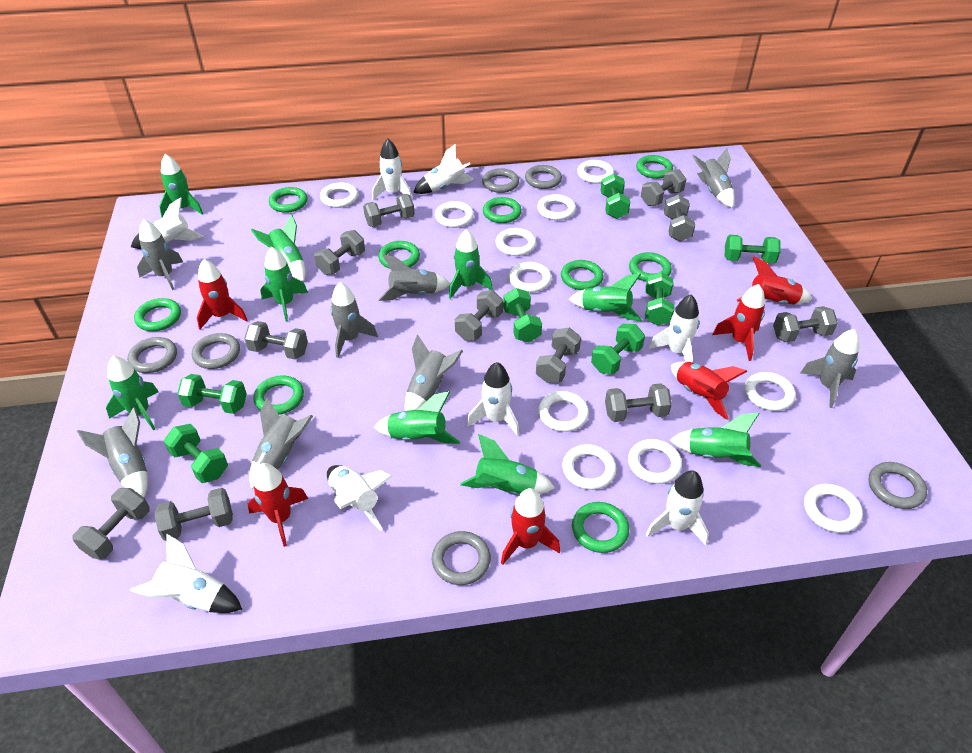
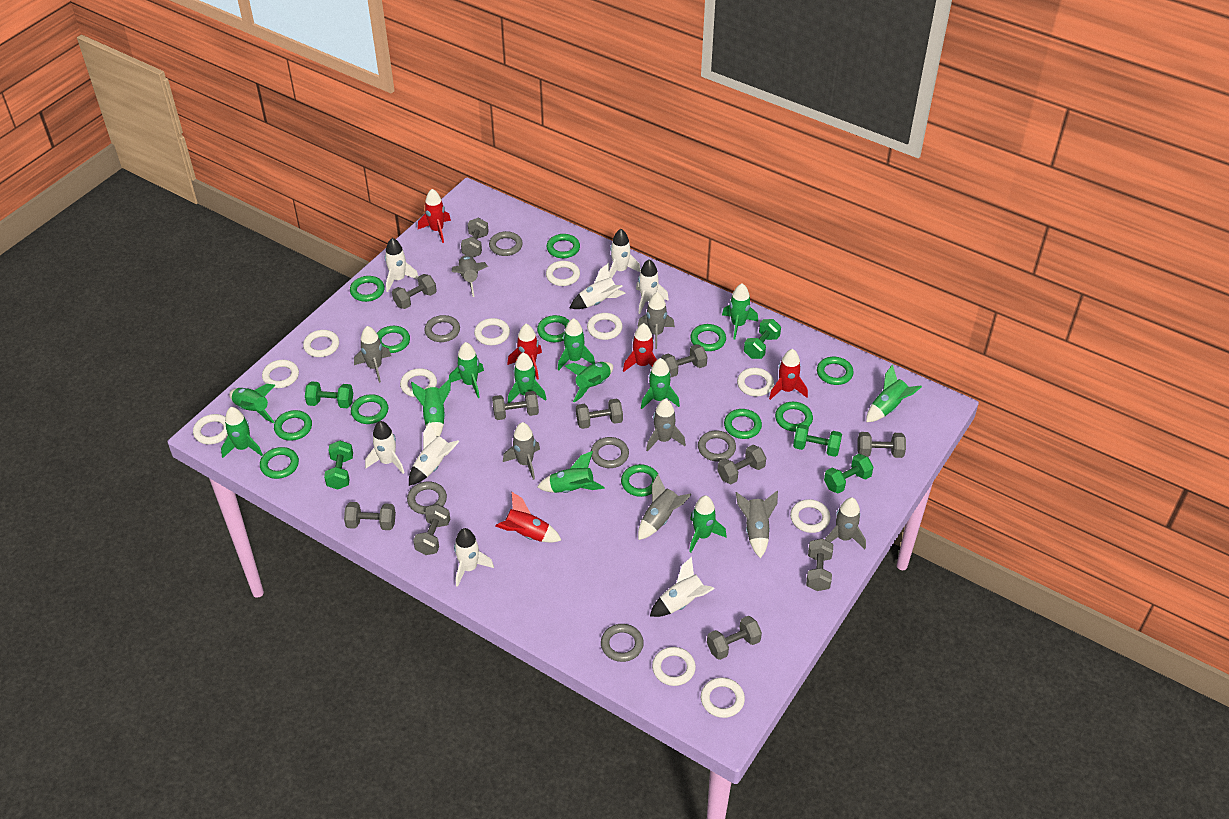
green dumbbell: 7 -> 5
green ring: 9 -> 12
green rocket: 9 -> 12
red rocket: 6 -> 5

